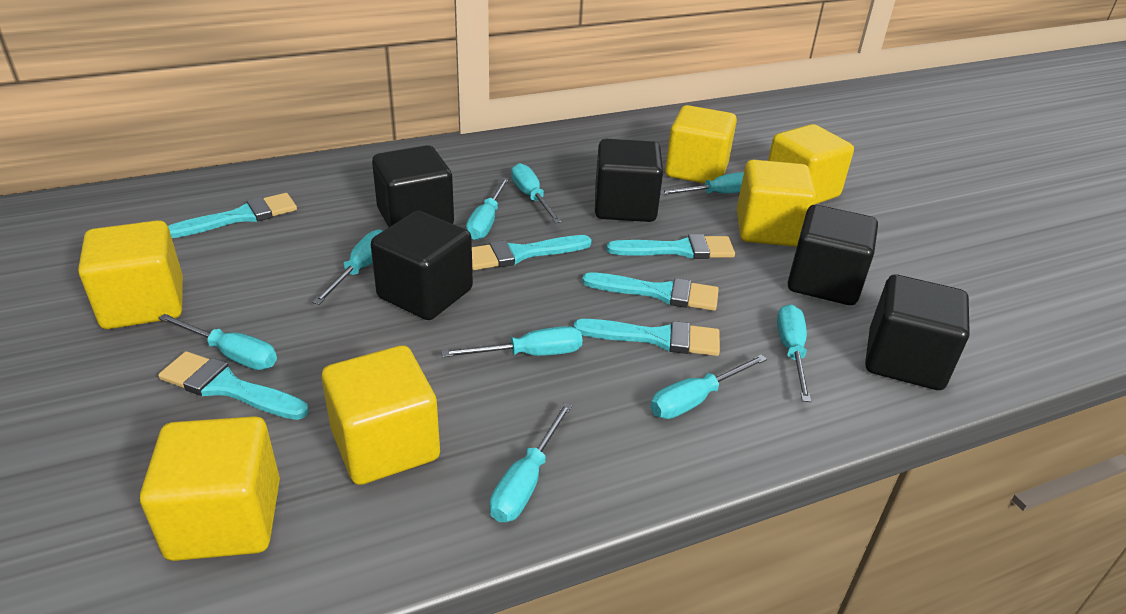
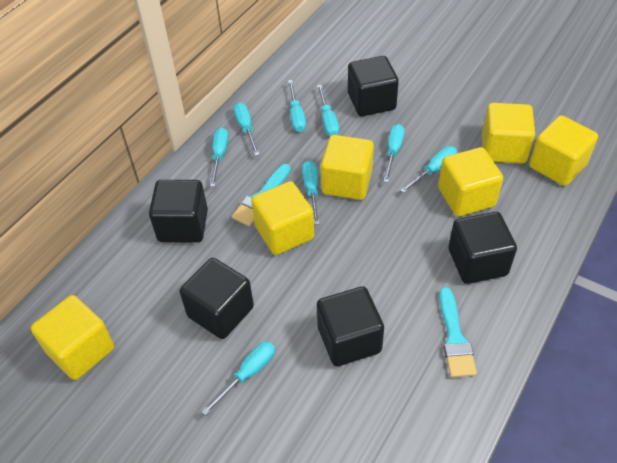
turquoise brush: 6 -> 2
turquoise screwdriver: 9 -> 8

